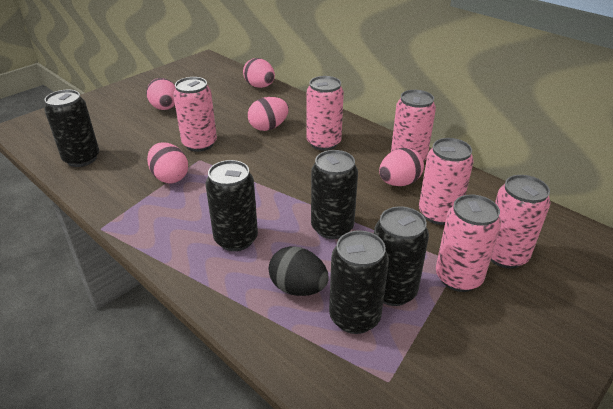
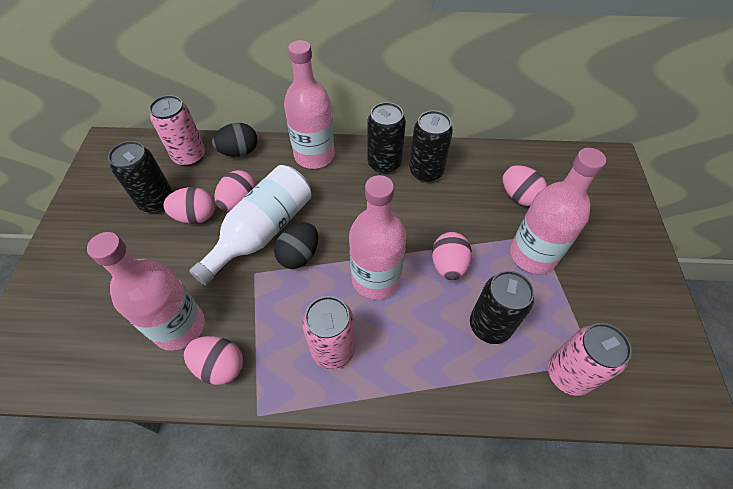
black can: 5 -> 4
black egg: 1 -> 2
pink bottle: 0 -> 4
pink can: 6 -> 3
white bottle: 0 -> 1

